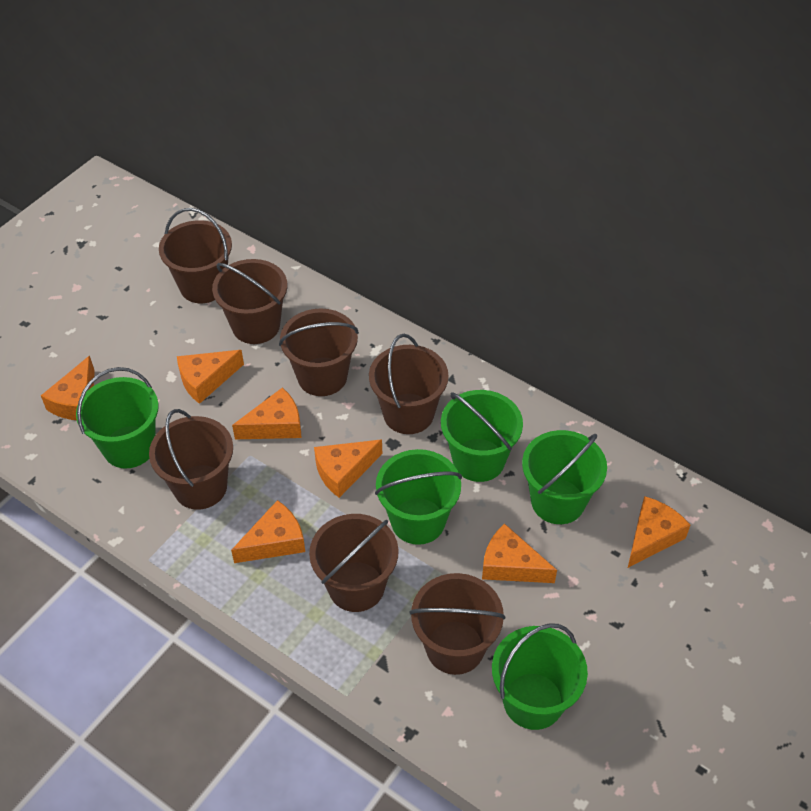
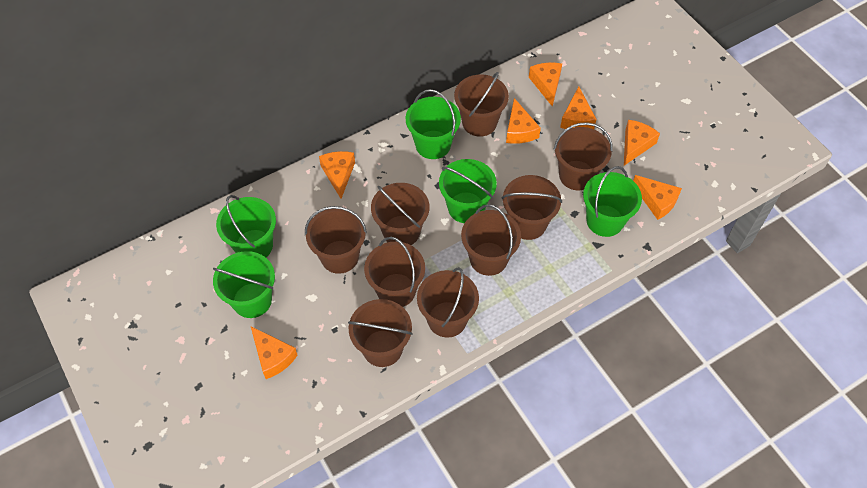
brown bucket: 7 -> 9

